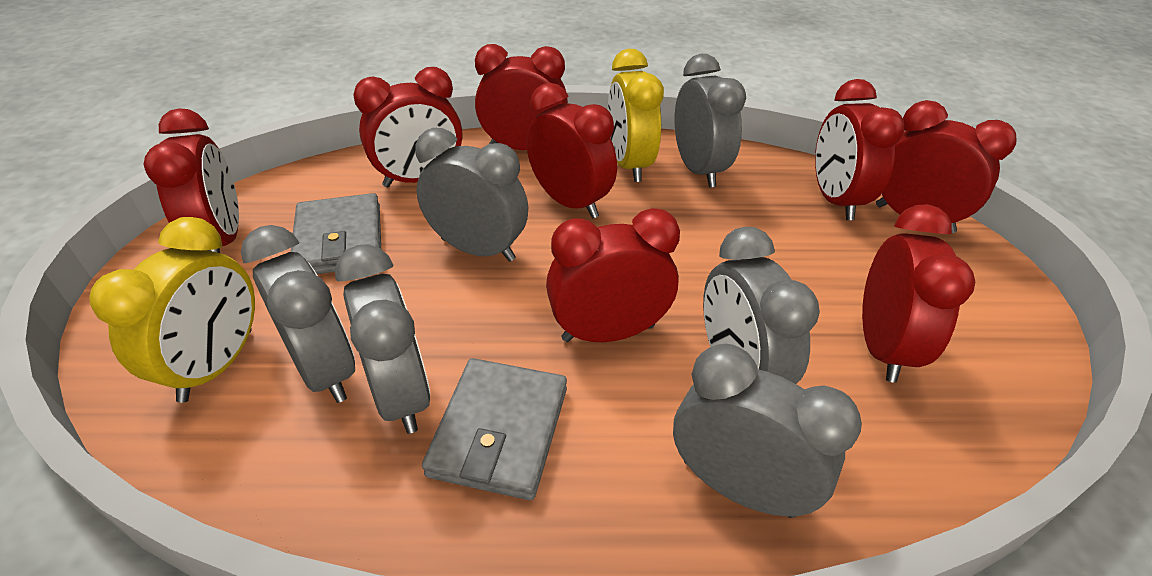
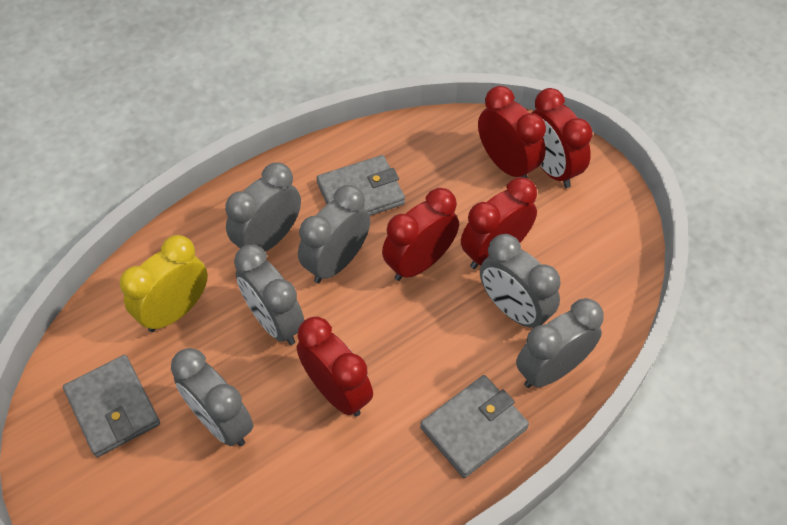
grey wallet: 2 -> 3
red clock: 8 -> 5
yellow clock: 2 -> 1

